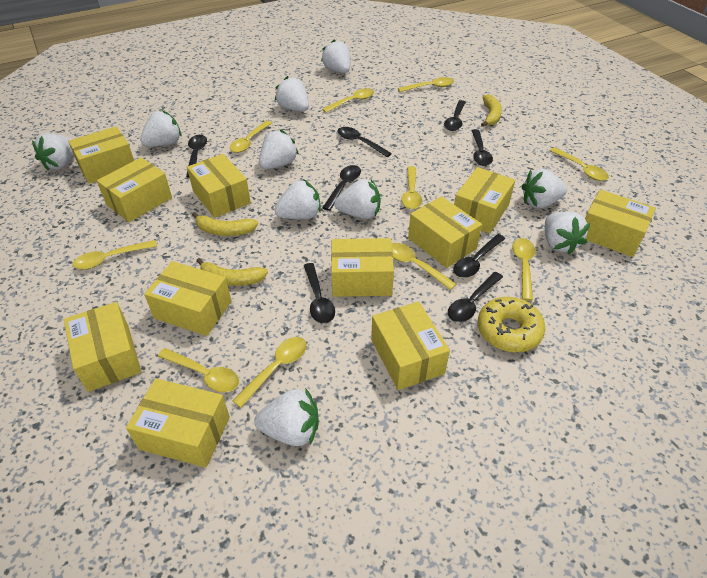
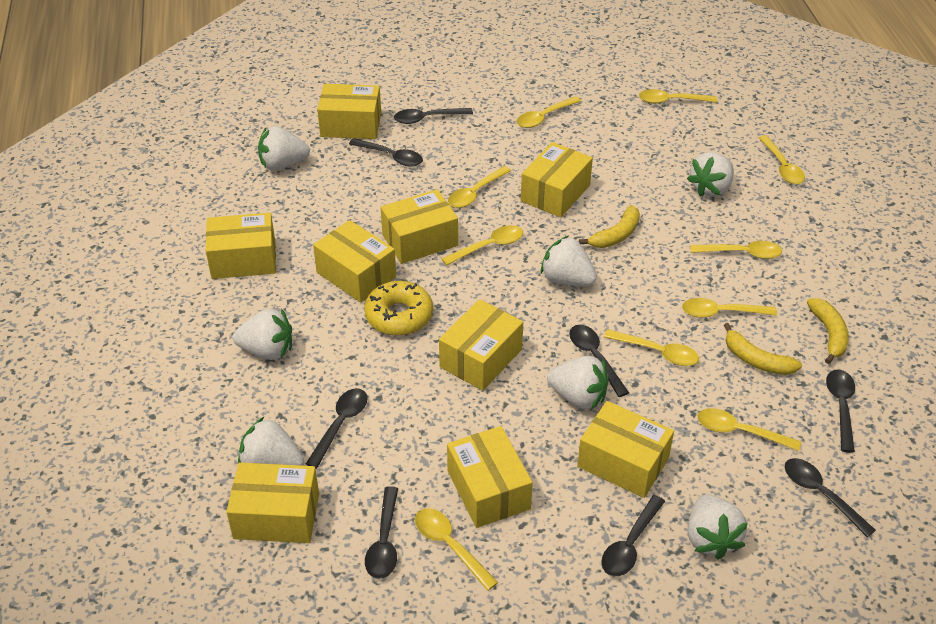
white strawberry: 10 -> 7
yellow box: 11 -> 9

